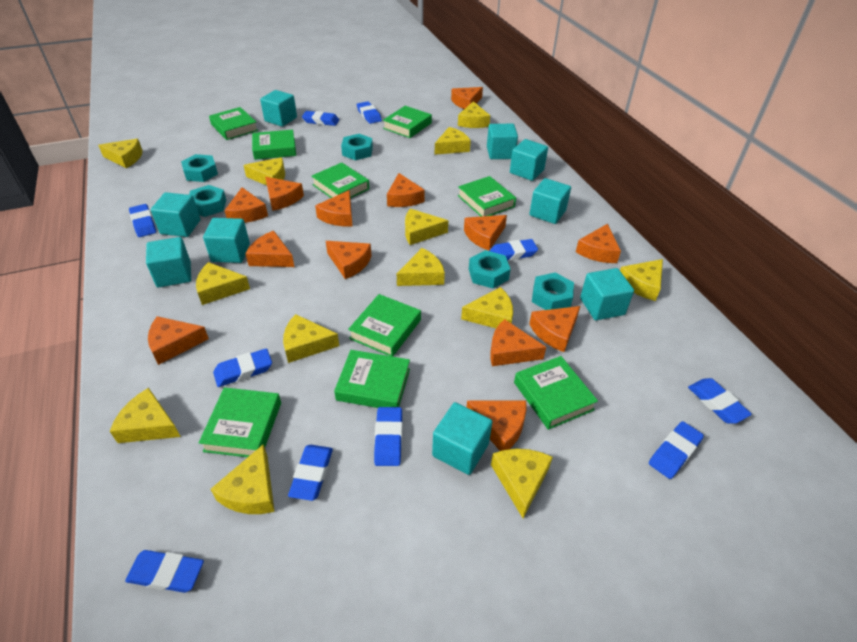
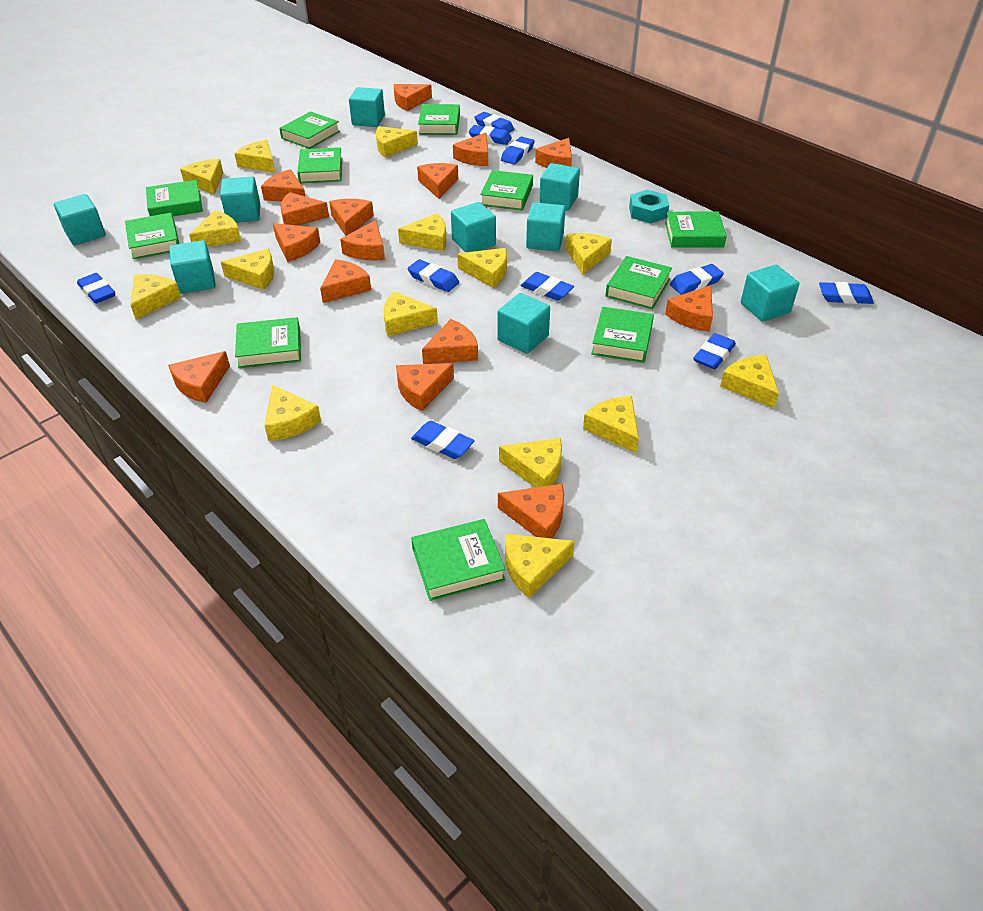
green book: 9 -> 11
orange cheese: 13 -> 15
turquoise nut: 5 -> 1
yellow cheese: 13 -> 15

